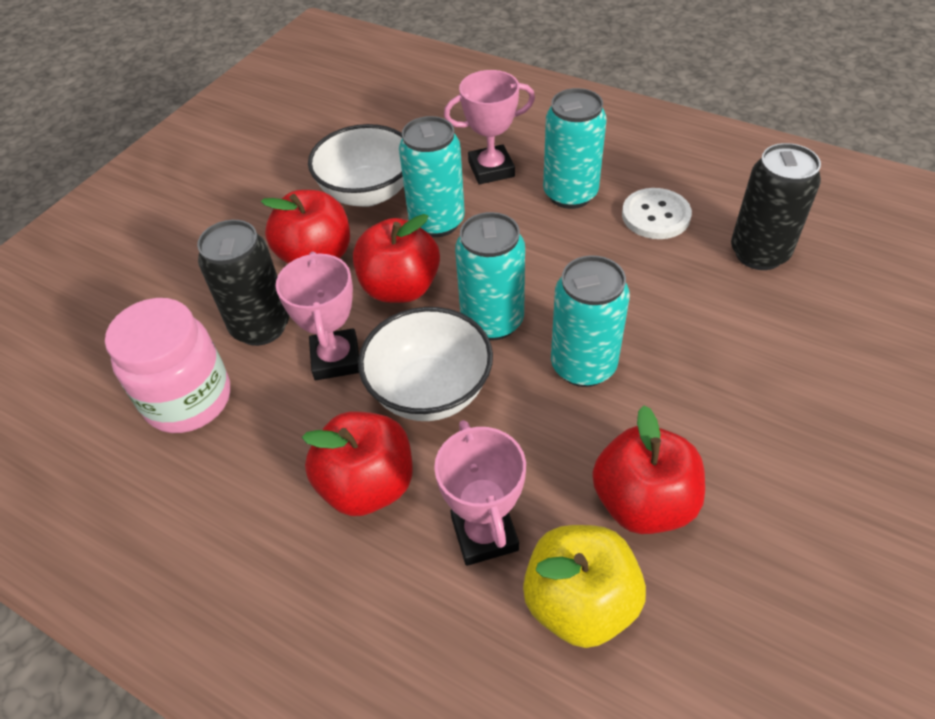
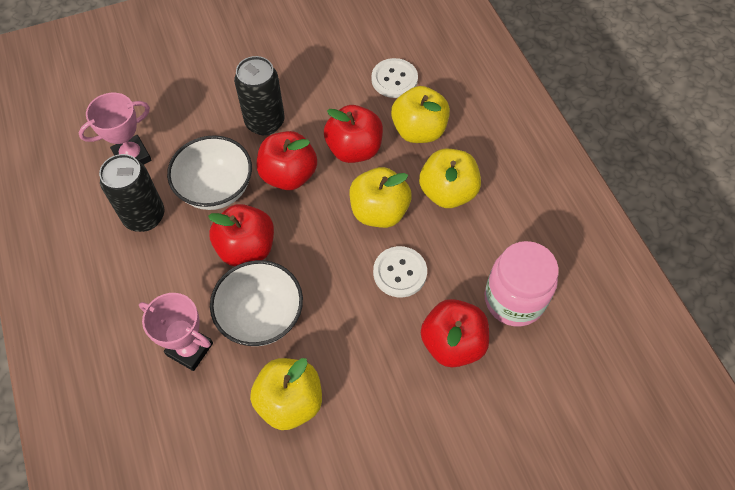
pink trophy: 3 -> 2
turquoise can: 4 -> 0
white button: 1 -> 2
yellow apple: 1 -> 4

